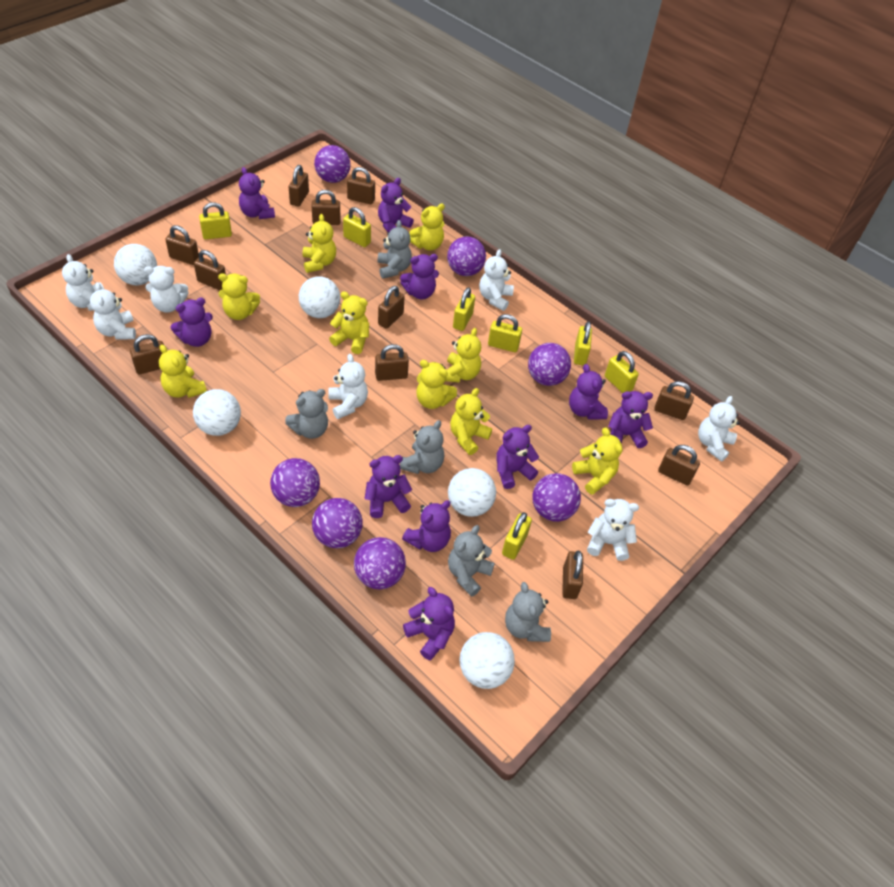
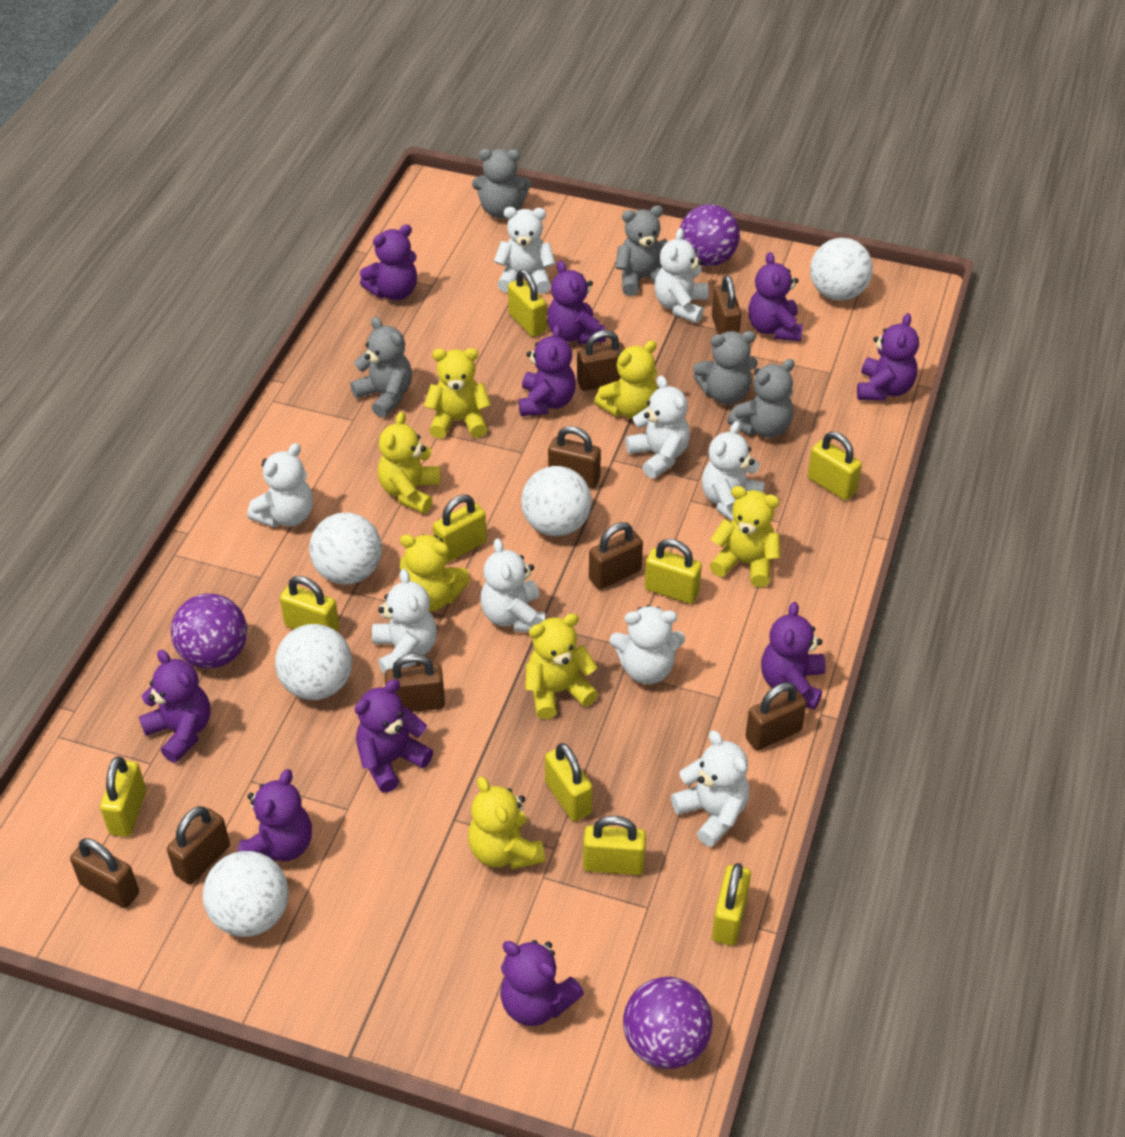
brown padlock: 11 -> 8
purple ball: 7 -> 3
white teddy bear: 7 -> 9
yellow padlock: 7 -> 9
yellow teddy bear: 9 -> 7

